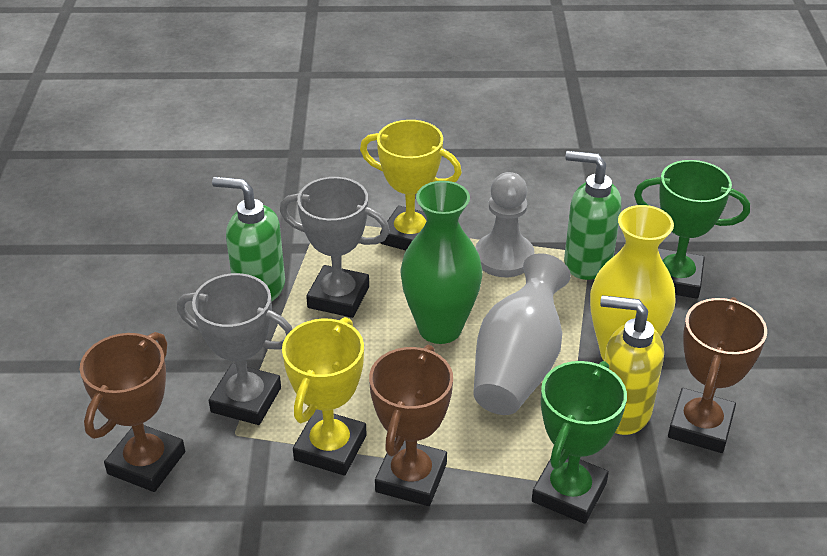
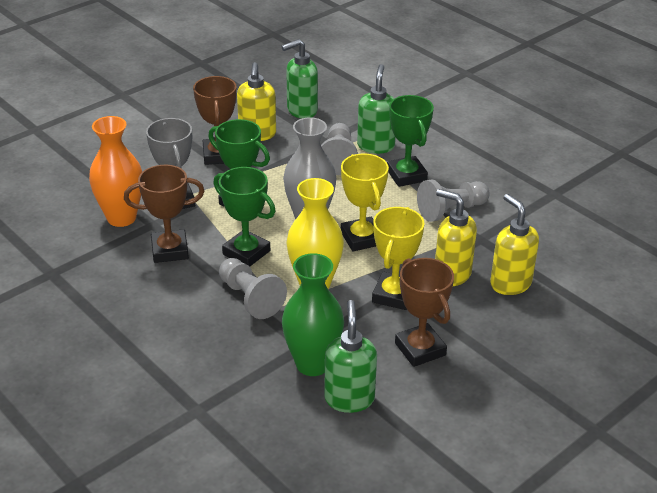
green soap dispenser: 2 -> 3
green trophy: 2 -> 3
grey pawn: 1 -> 3
grey trophy: 2 -> 1
orange vase: 0 -> 1
yellow soap dispenser: 1 -> 3

